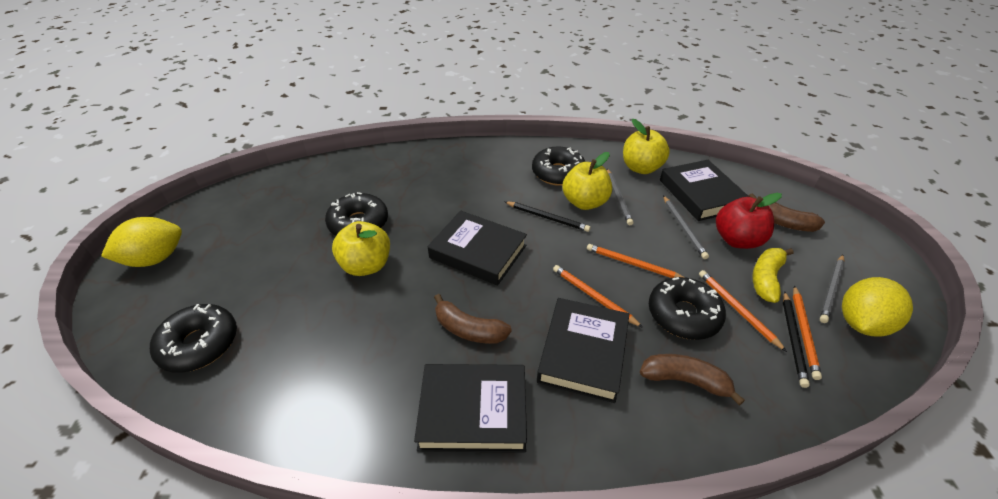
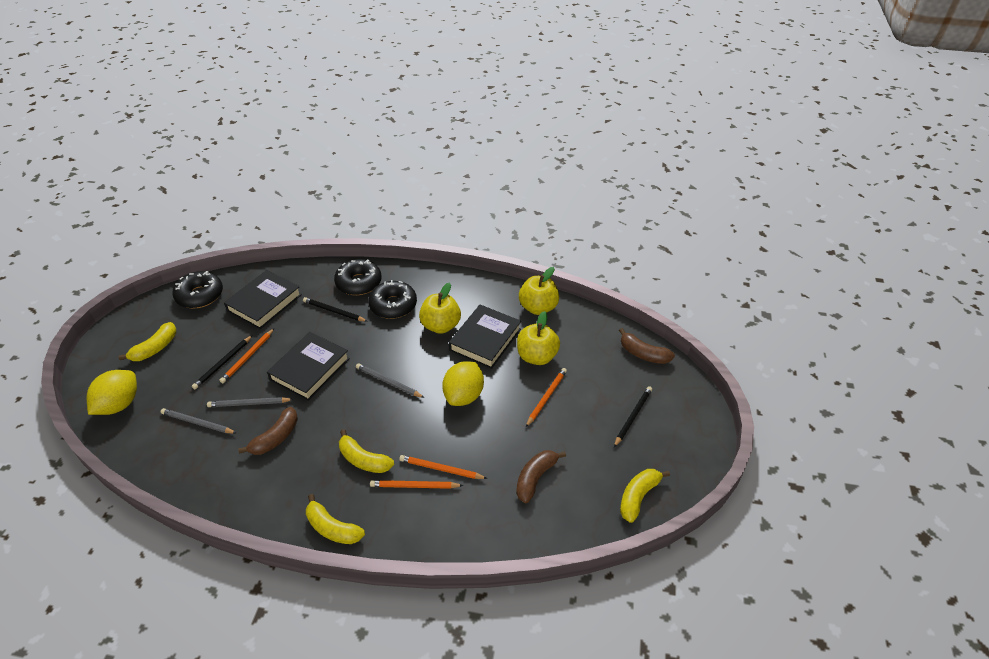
black book: 4 -> 3
black donut: 4 -> 3
black pencil: 2 -> 3
red apple: 1 -> 0
yellow banana: 1 -> 4

